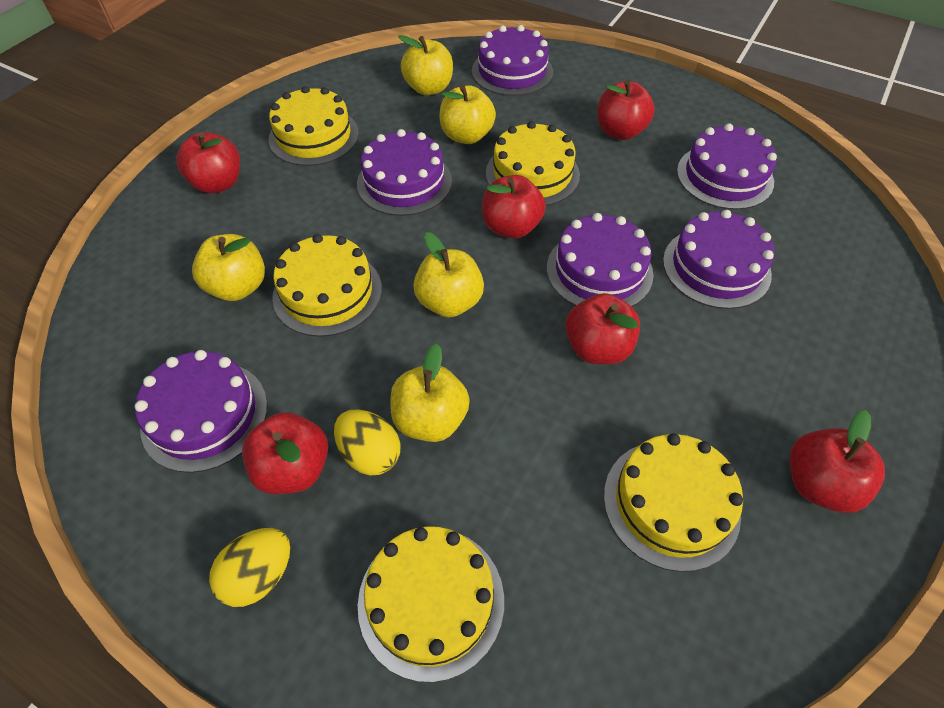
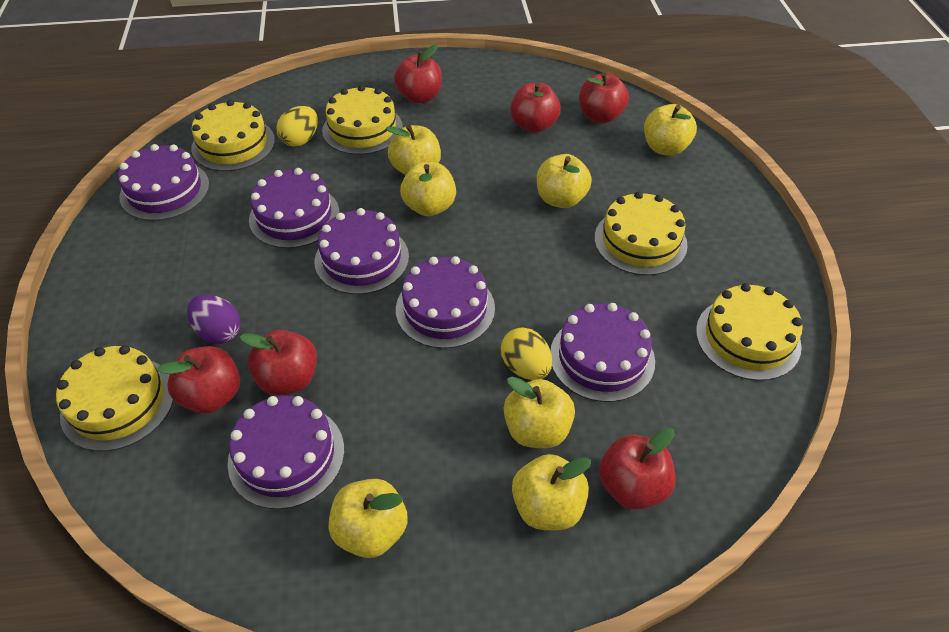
purple egg: 0 -> 1
yellow apple: 5 -> 7

